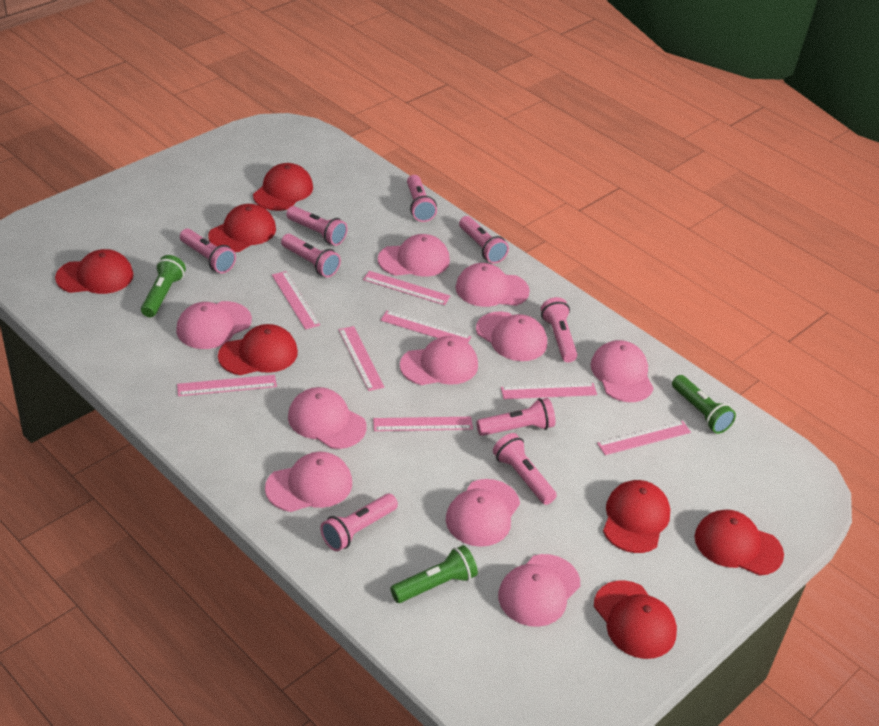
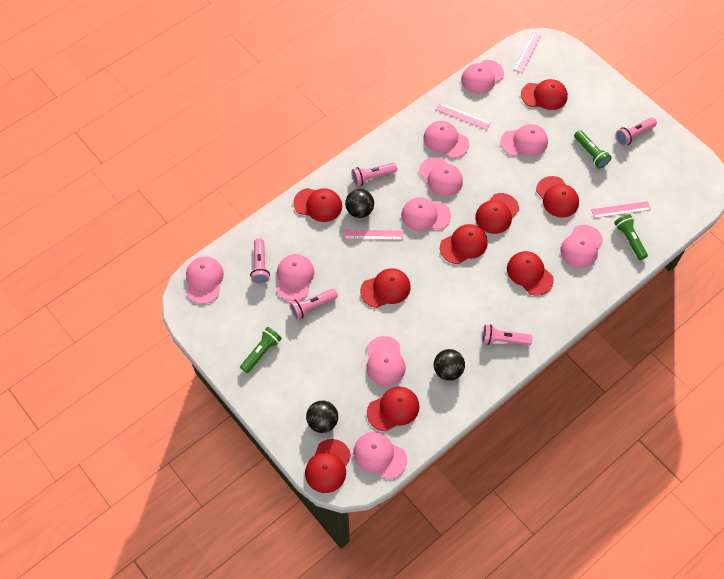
black ball: 0 -> 3
pink flashlight: 9 -> 5
pink ruler: 8 -> 4
red cap: 7 -> 9

